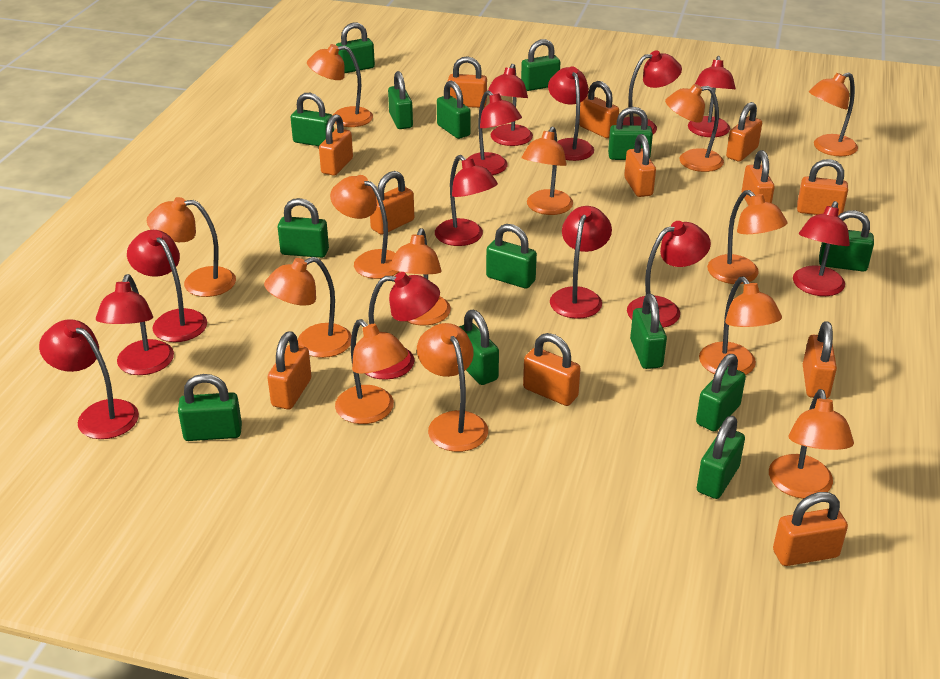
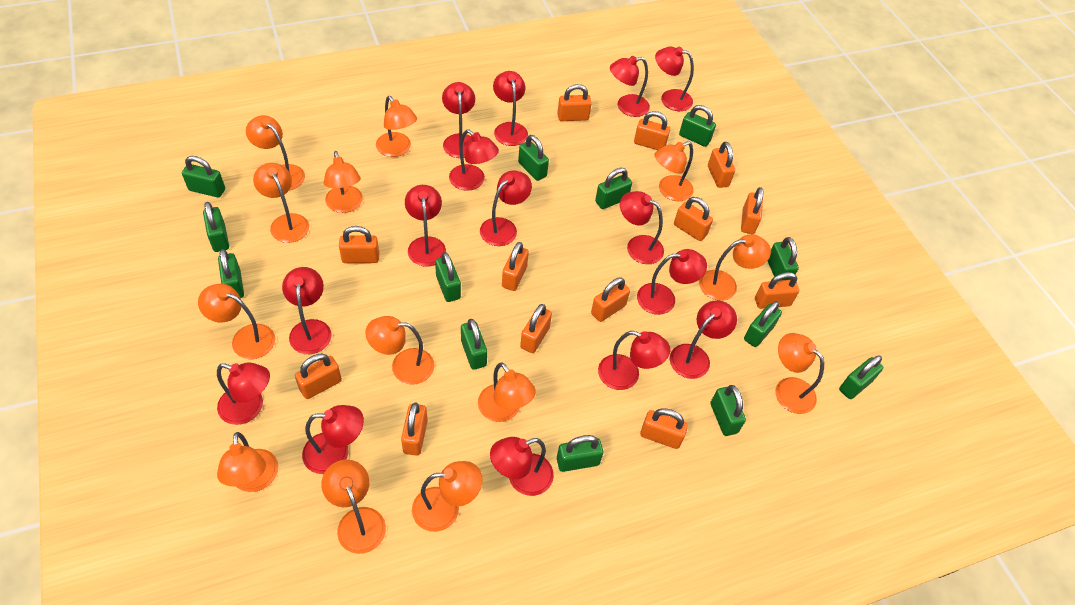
green padlock: 14 -> 13
orange padlock: 12 -> 13
red lamp: 13 -> 15

